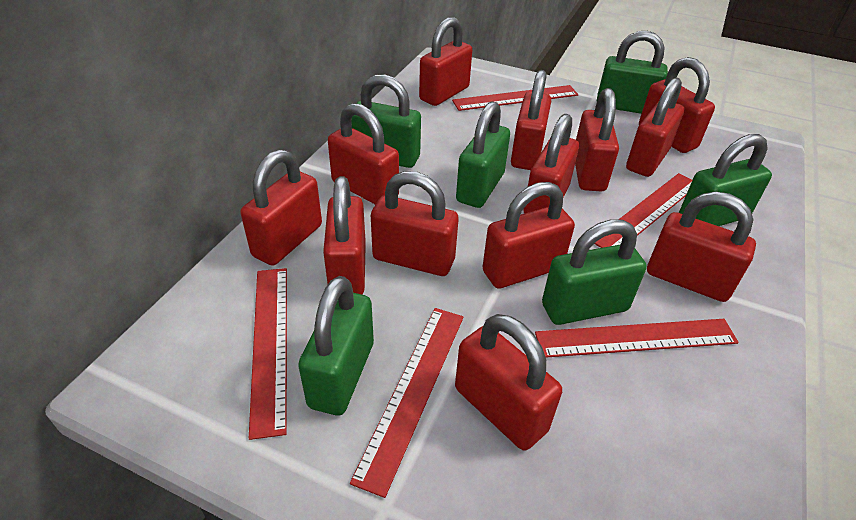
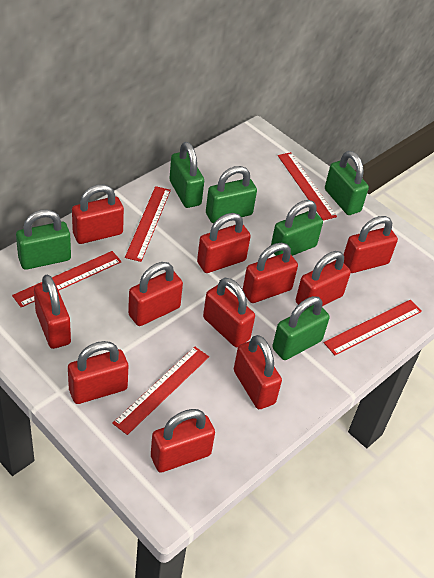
red padlock: 13 -> 11

